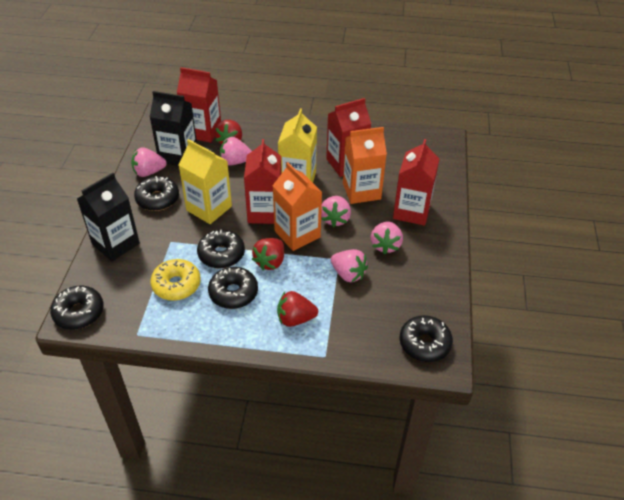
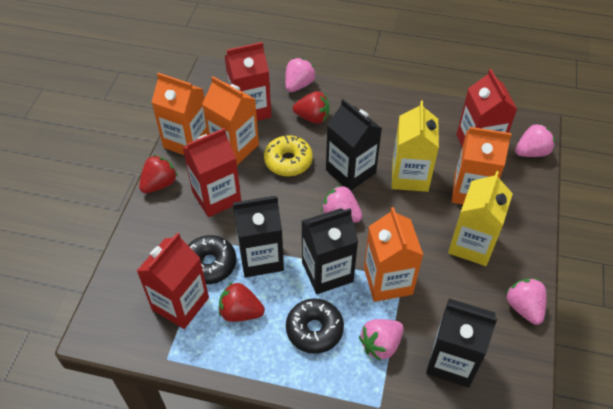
black carton: 2 -> 4
black donut: 5 -> 2
orange carton: 2 -> 4

